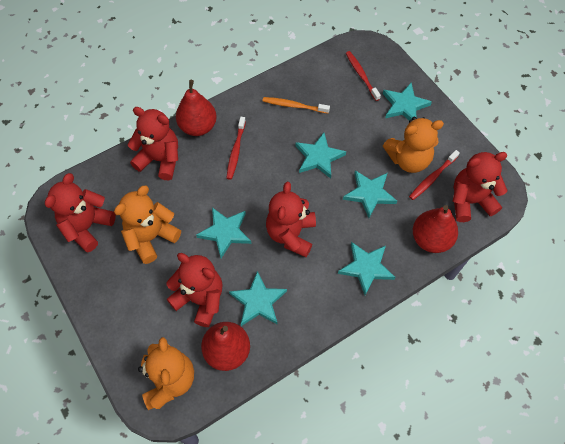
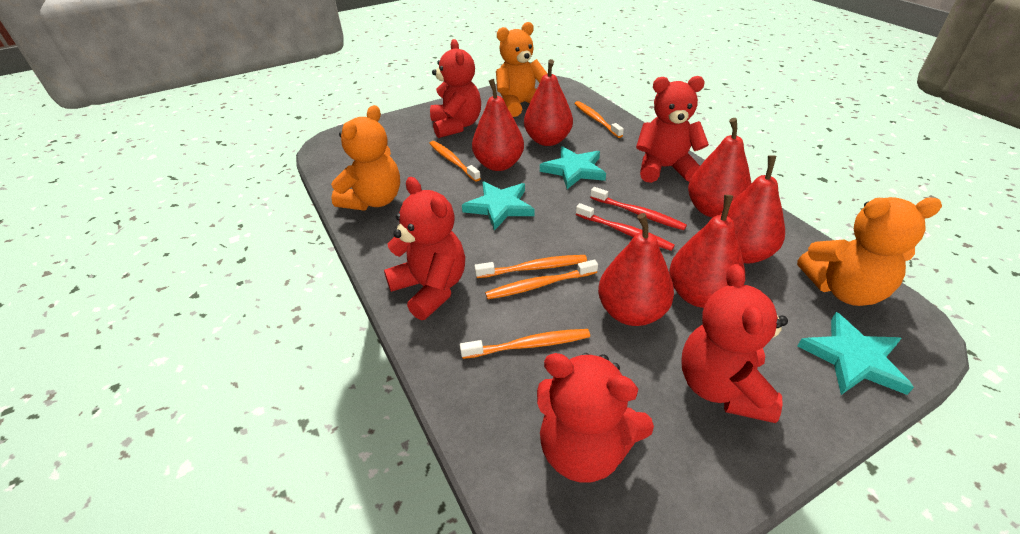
orange toothbrush: 1 -> 5
red pear: 3 -> 6
red toothbrush: 3 -> 2
turquoise star: 6 -> 3

